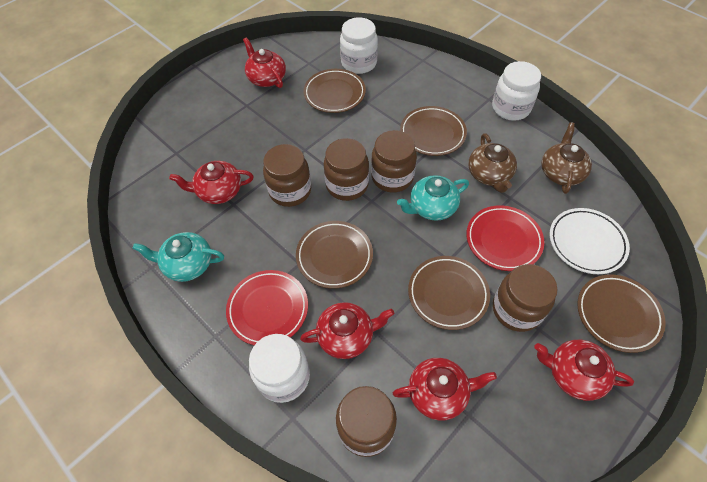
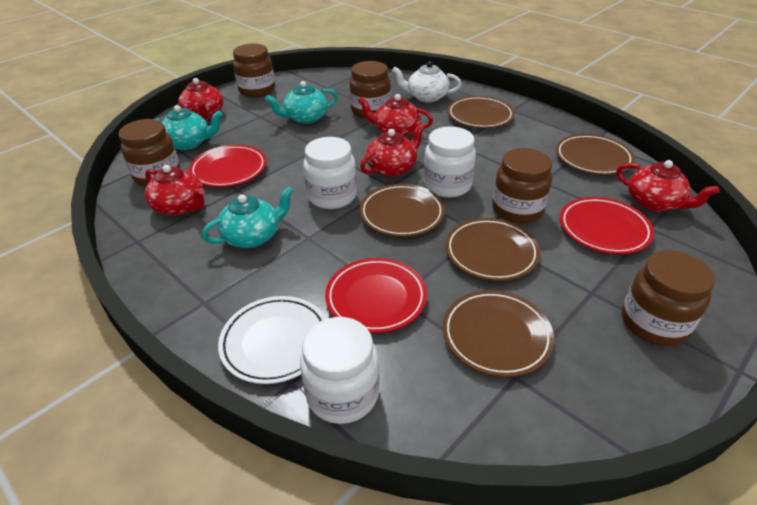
brown teapot: 2 -> 0
red plate: 2 -> 3
turquoise teapot: 2 -> 3
white teapot: 0 -> 1

